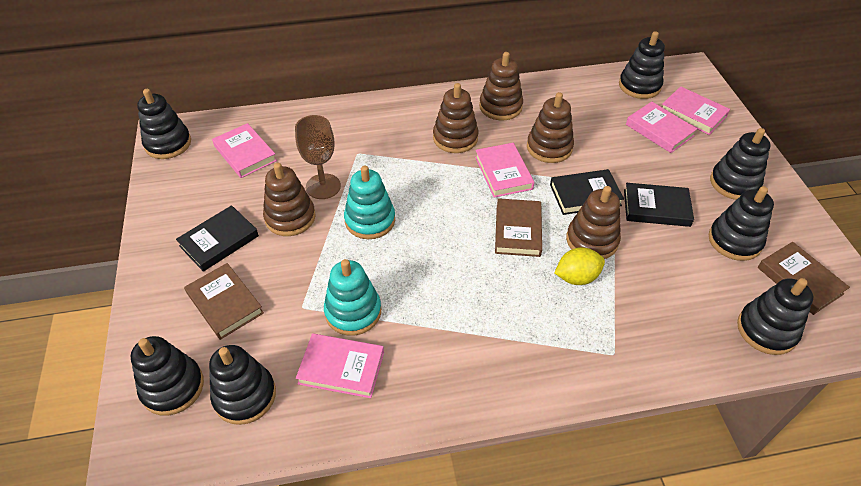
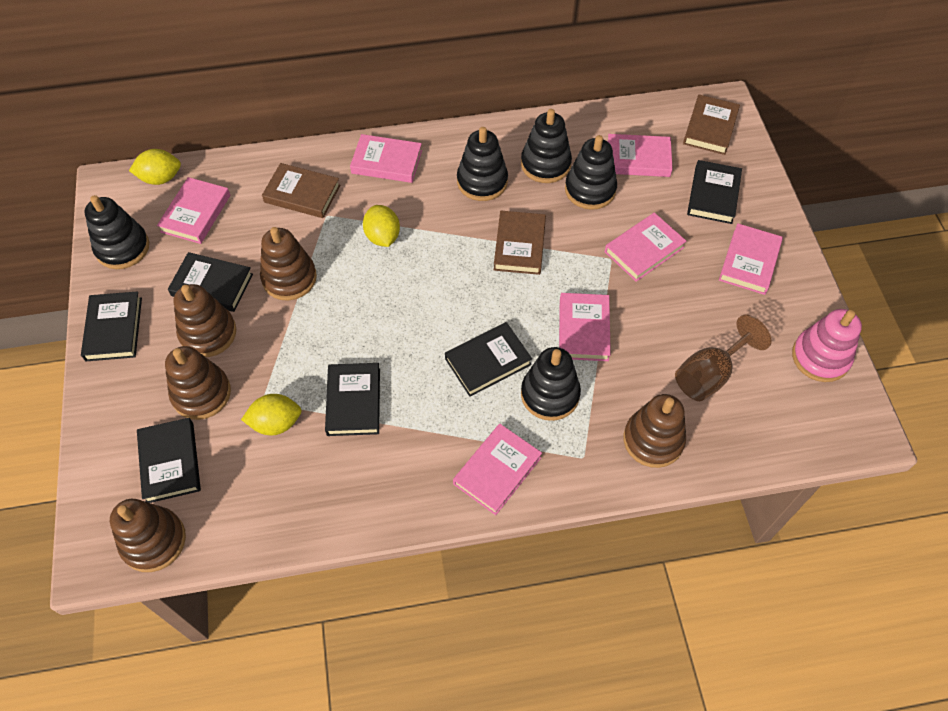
black book: 3 -> 6
black stacking toy: 7 -> 5
pink book: 5 -> 7
pink stacking toy: 0 -> 1
turquoise stacking toy: 2 -> 0
yellow lemon: 1 -> 3

